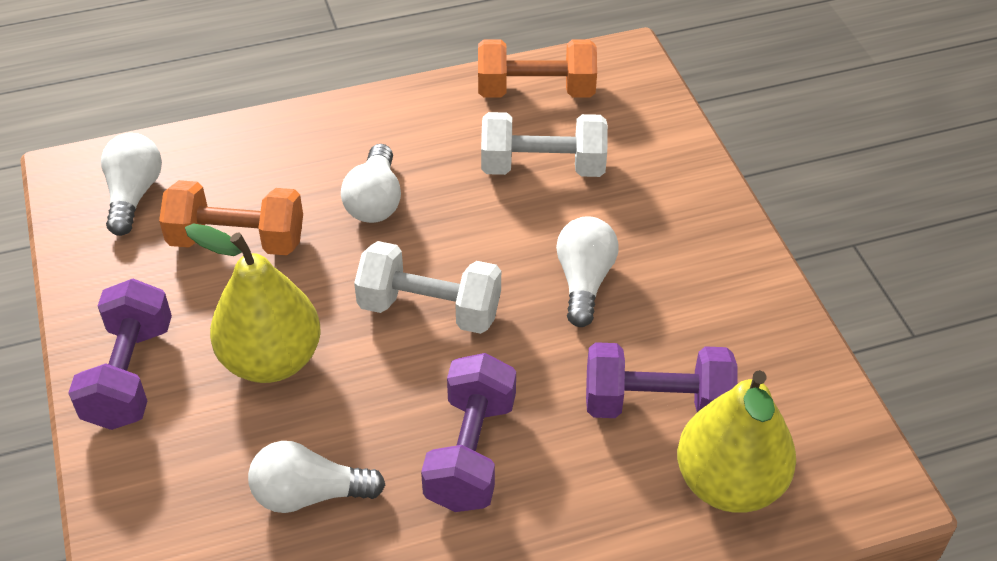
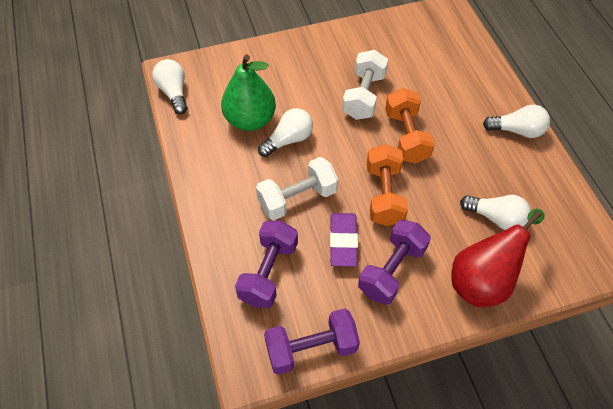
green pear: 0 -> 1
purple eraser: 0 -> 1
red pear: 0 -> 1
yellow pear: 2 -> 0

